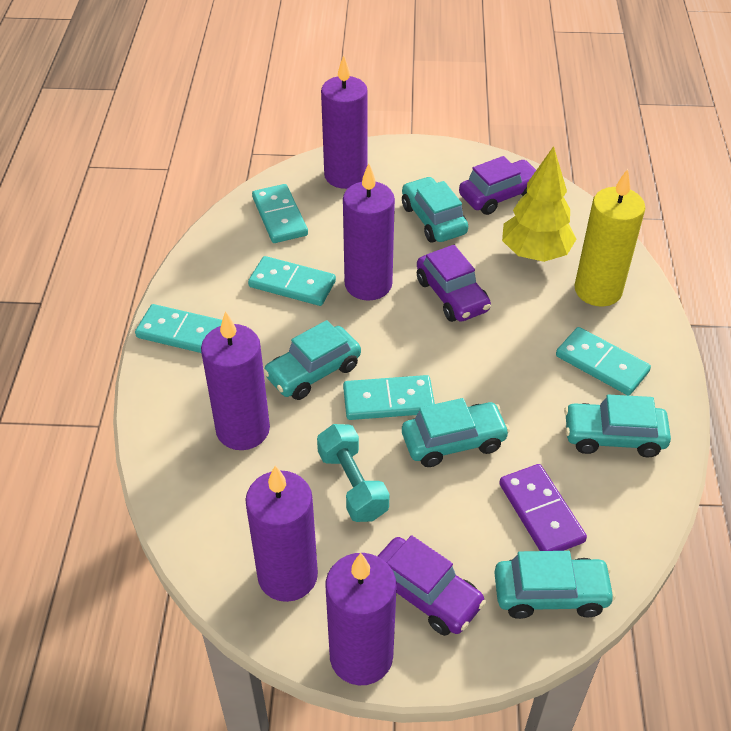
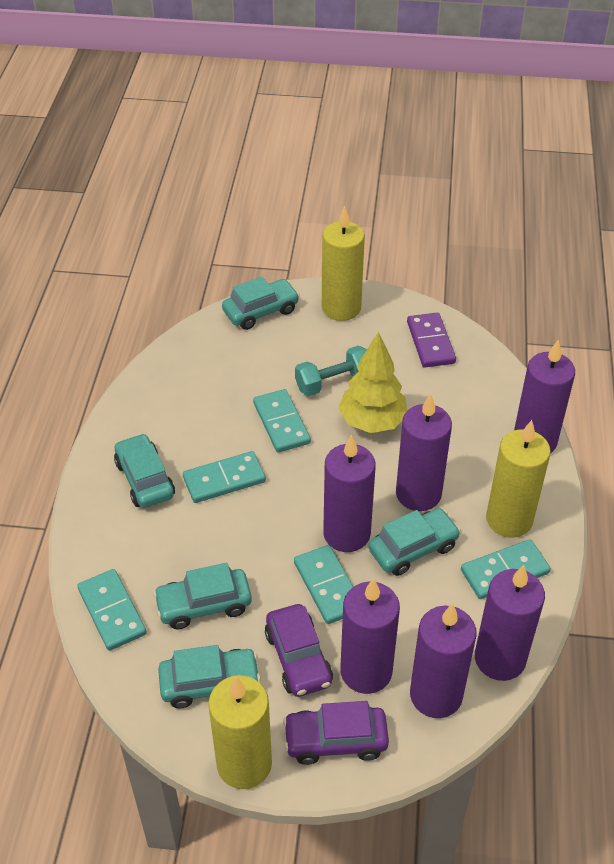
purple candle: 5 -> 6
purple car: 3 -> 2
yellow candle: 1 -> 3

